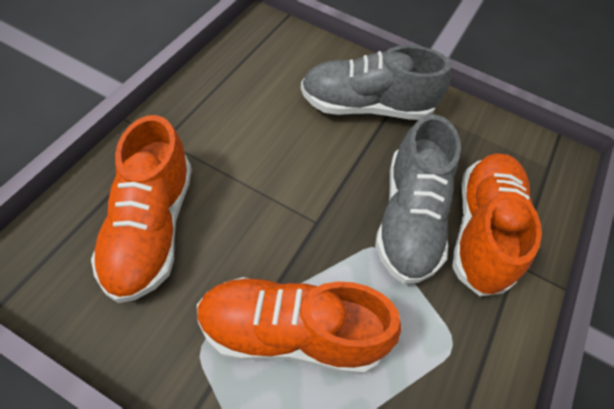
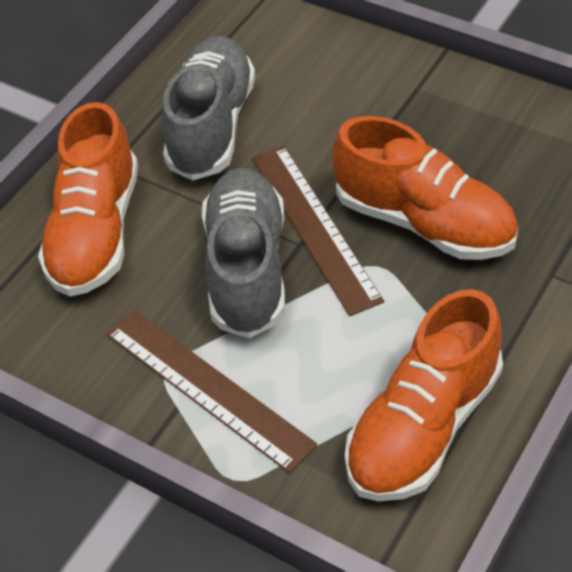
brown ruler: 0 -> 2

